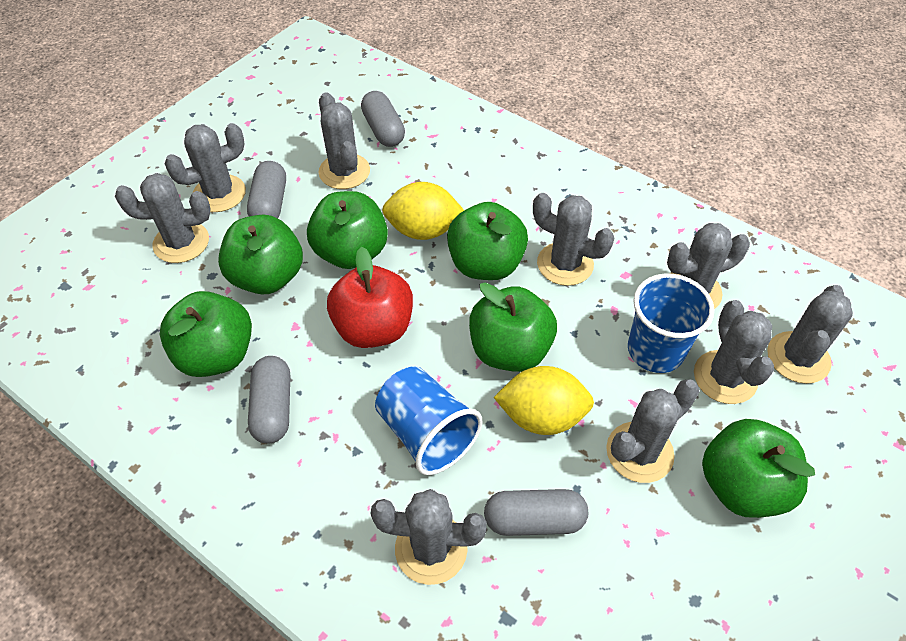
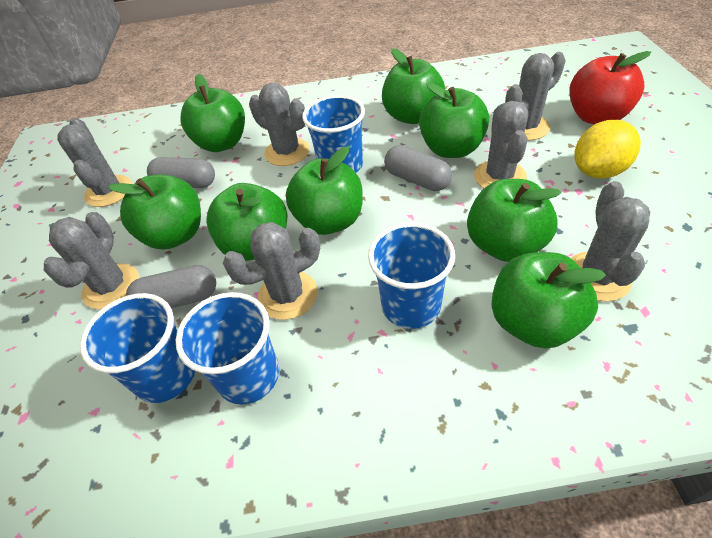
blue cup: 2 -> 4
green apple: 6 -> 8
grey cactus: 9 -> 7
grey capsule: 4 -> 3
yellow lemon: 2 -> 1

